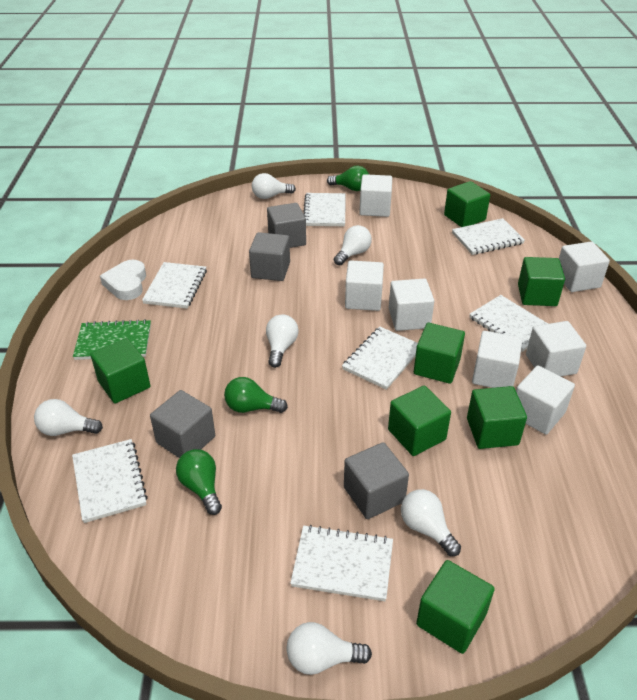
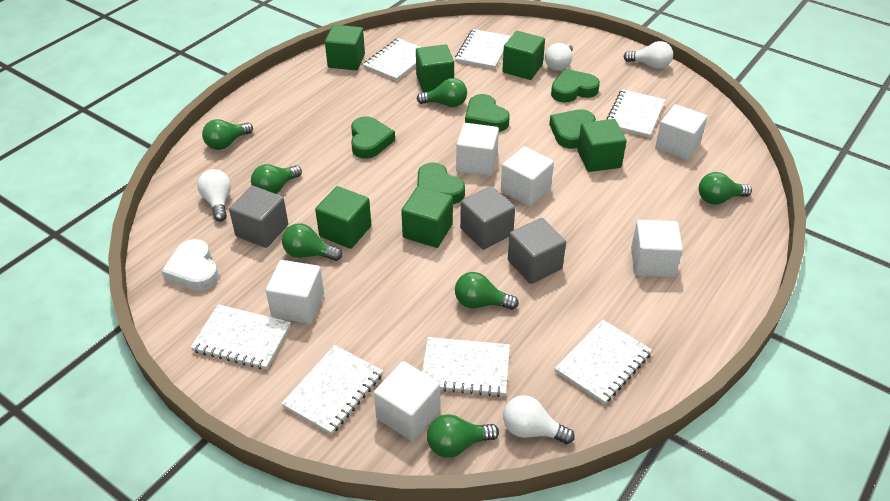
green cube: 7 -> 6
green heart: 0 -> 5
green light bulb: 3 -> 7
green notebook: 1 -> 0
grey cube: 4 -> 3
white cube: 7 -> 6
white light bulb: 6 -> 4

